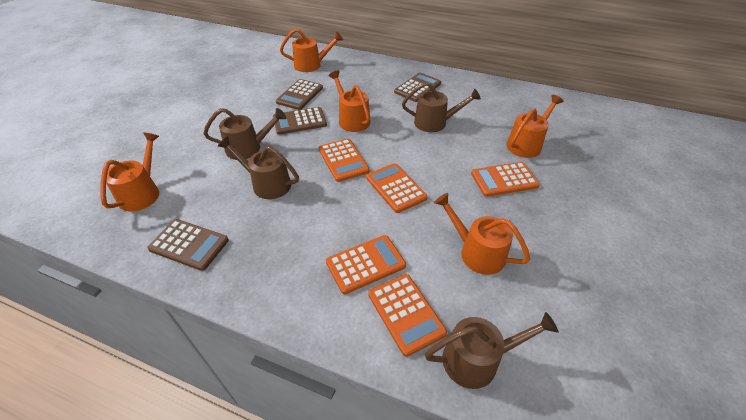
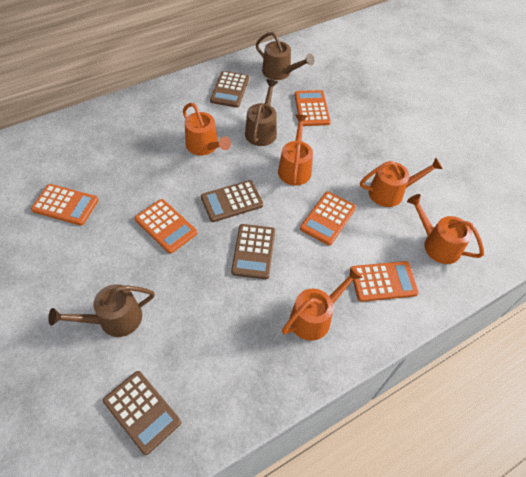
brown watering can: 4 -> 3

